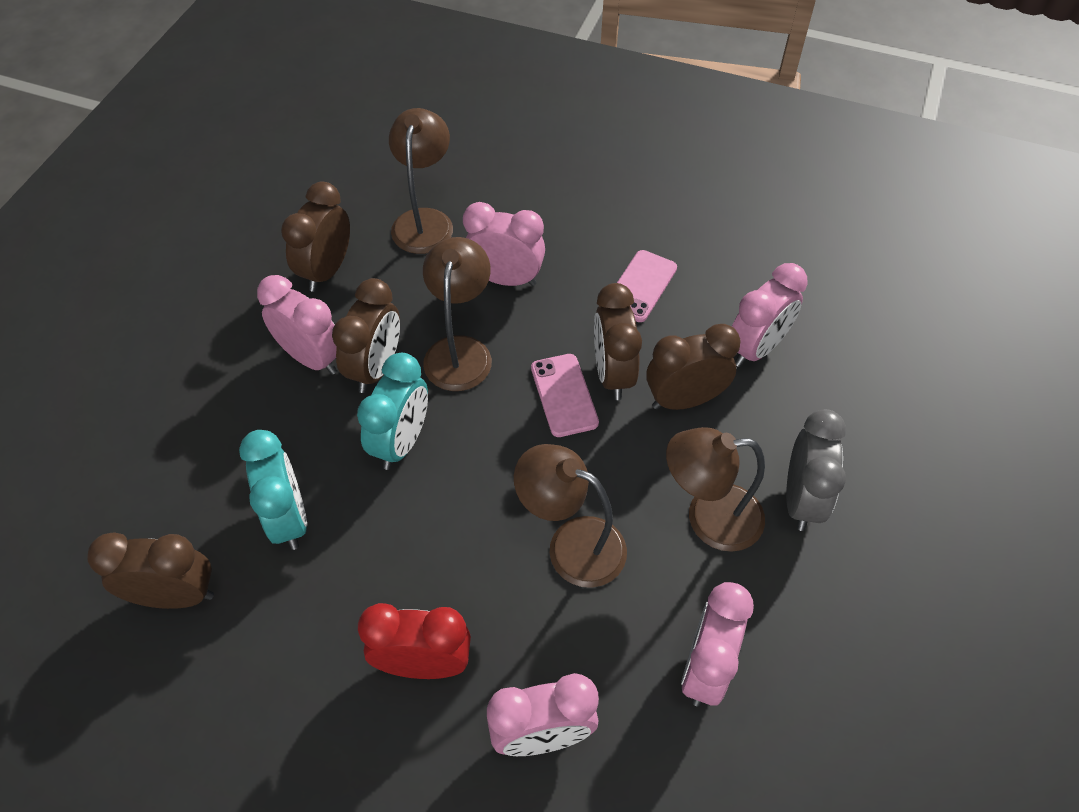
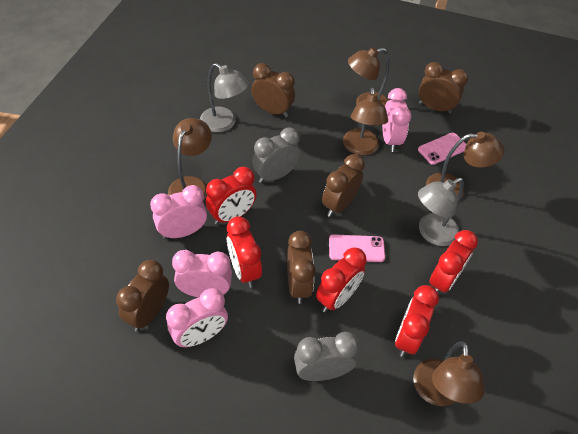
brown lamp: 4 -> 5
grey clock: 1 -> 2
grey lamp: 0 -> 2
pink clock: 5 -> 4
red clock: 1 -> 5
turquoise clock: 2 -> 0

